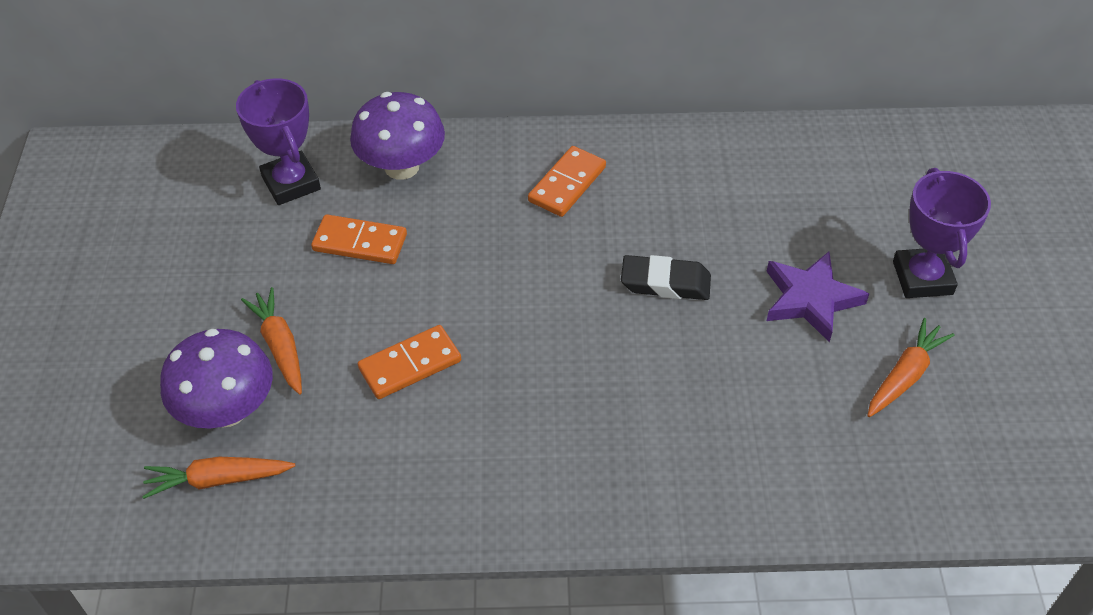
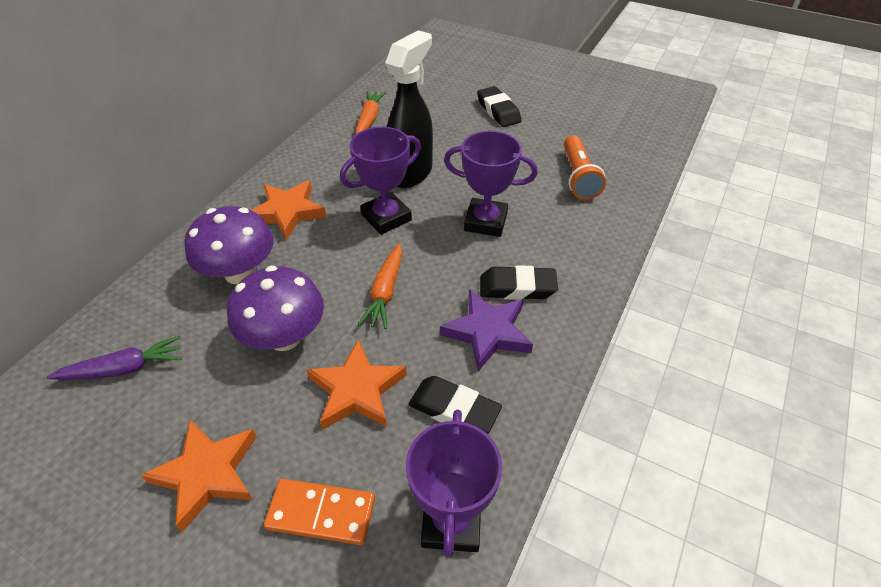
black eraser: 1 -> 3
black spray bottle: 0 -> 1
orange carrot: 3 -> 2
orange domino: 3 -> 1
orange flashlight: 0 -> 1
orange star: 0 -> 3
purple carrot: 0 -> 1
purple trophy: 2 -> 3

